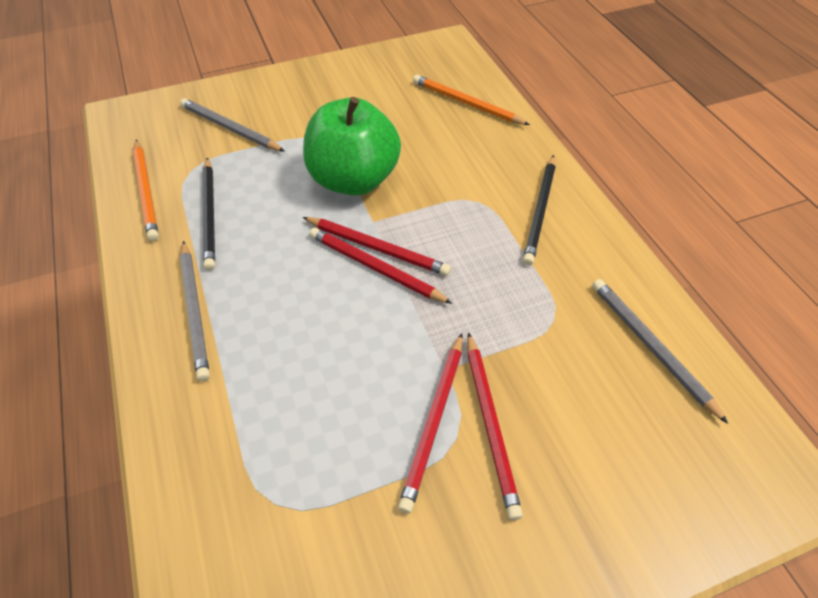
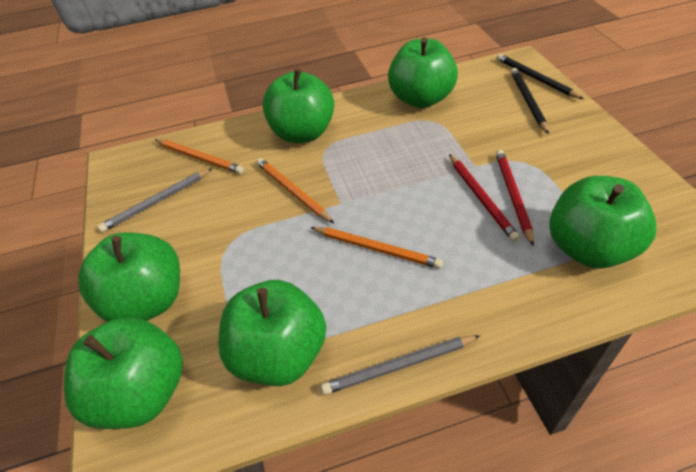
green apple: 1 -> 6
grey pencil: 3 -> 2
orange pencil: 2 -> 3
red pencil: 4 -> 2

